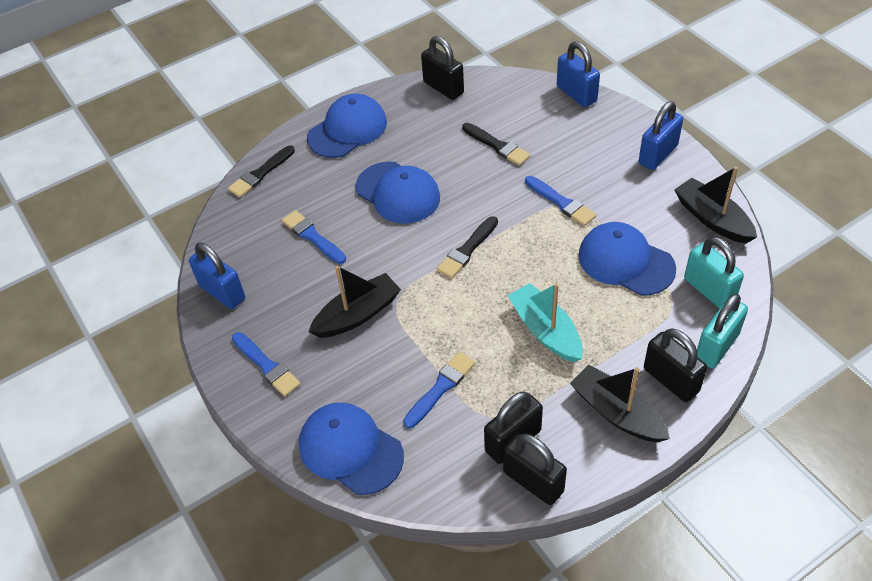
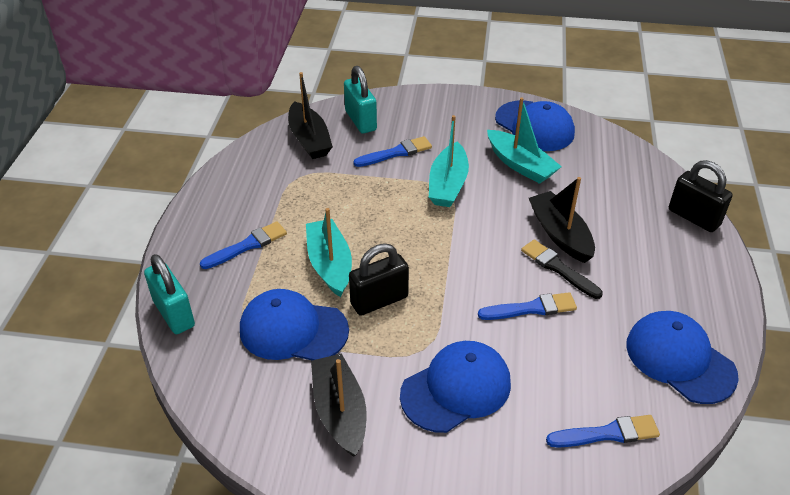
black brush: 3 -> 1
black padlock: 4 -> 2
blue padlock: 3 -> 0
turquoise boat: 1 -> 3

